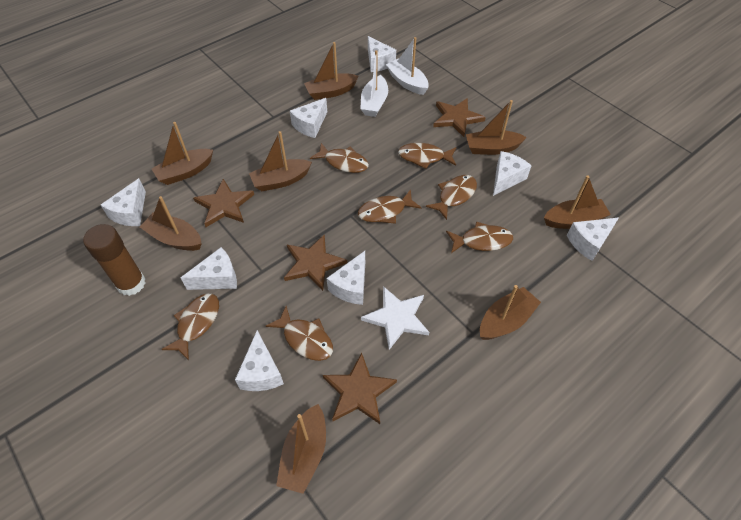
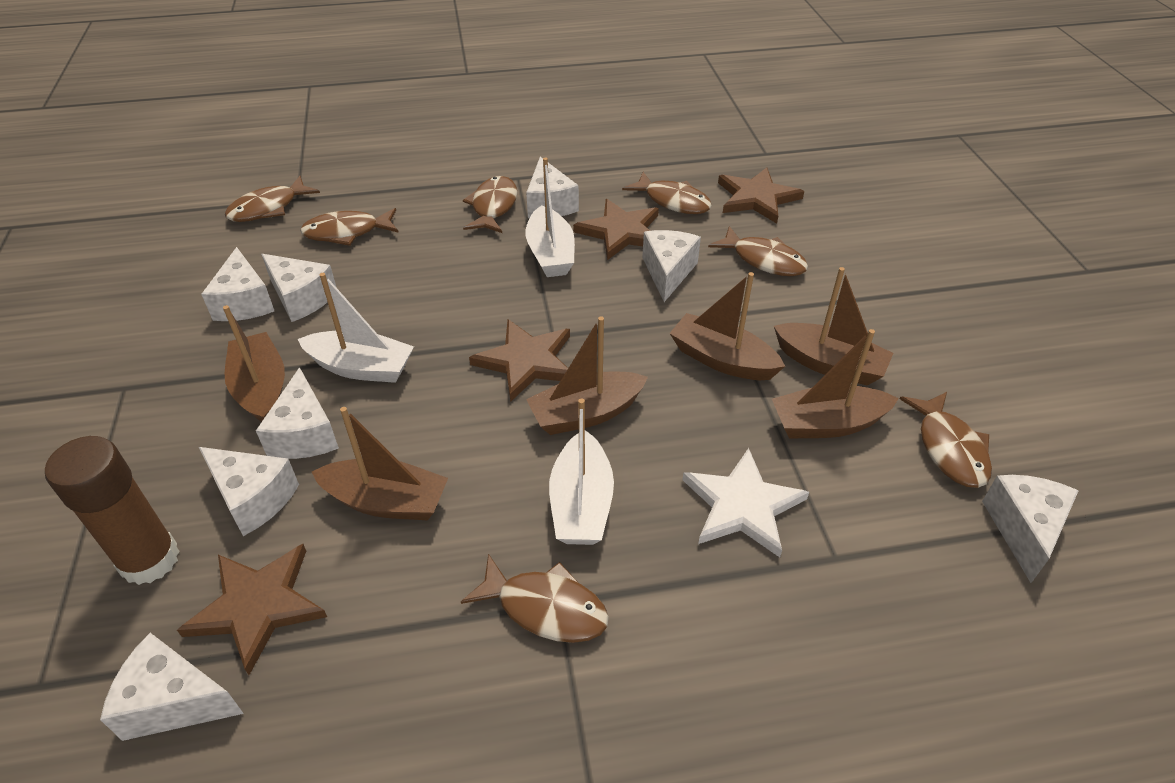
brown boat: 8 -> 6
white boat: 2 -> 3

